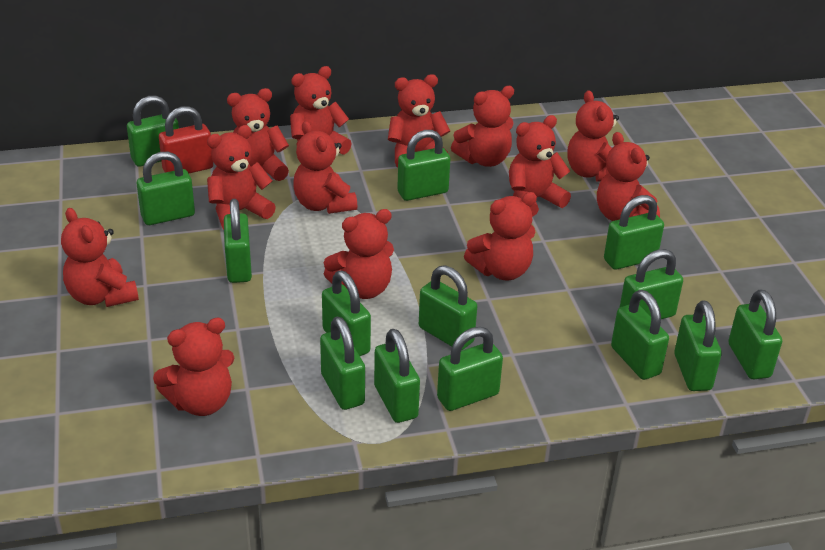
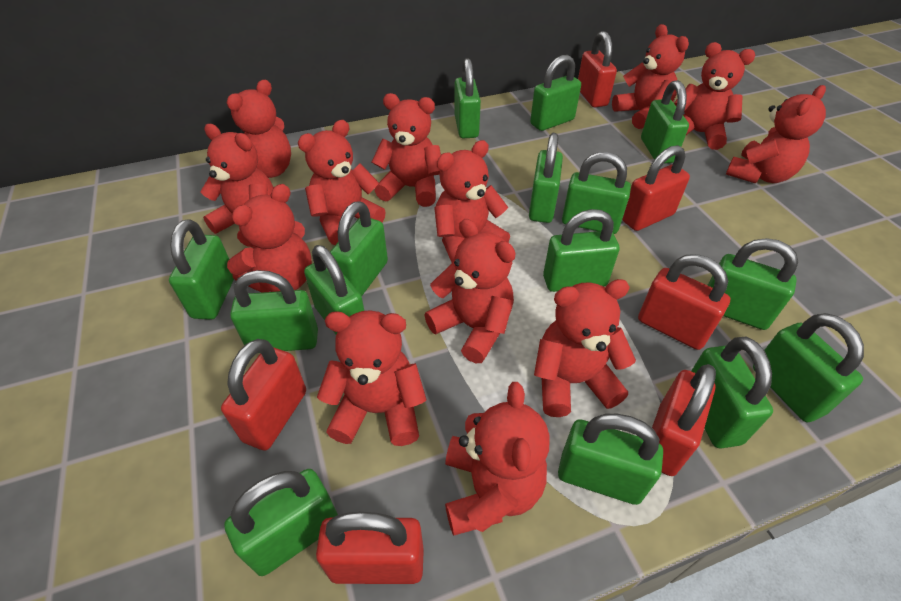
green padlock: 14 -> 15
red padlock: 1 -> 6

